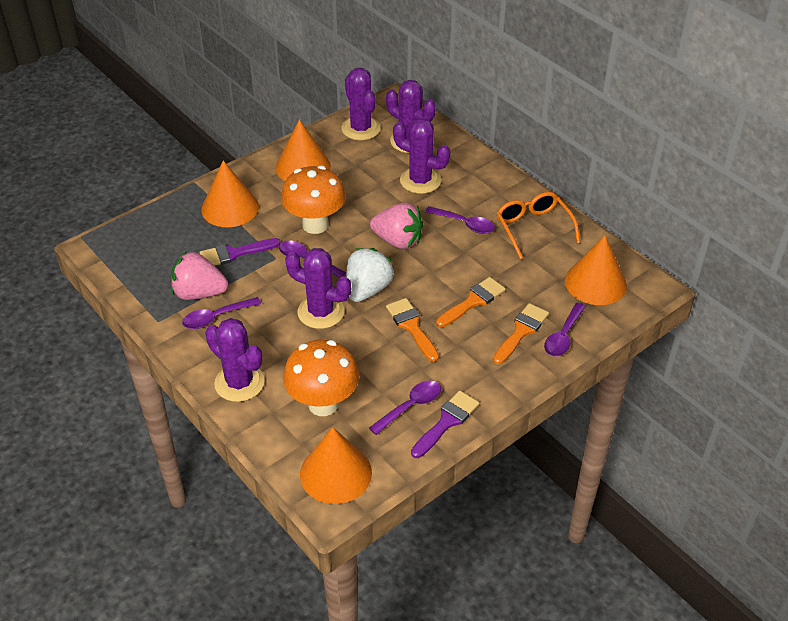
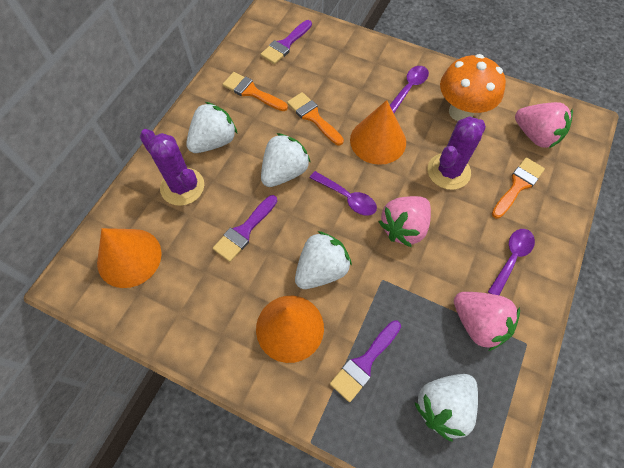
orange cone: 4 -> 3
orange glasses: 1 -> 0
orange mushroom: 2 -> 1
pink strawberry: 2 -> 3
purple brush: 2 -> 3
purple cactus: 5 -> 2
purple spoon: 5 -> 3
white strawberry: 1 -> 4

